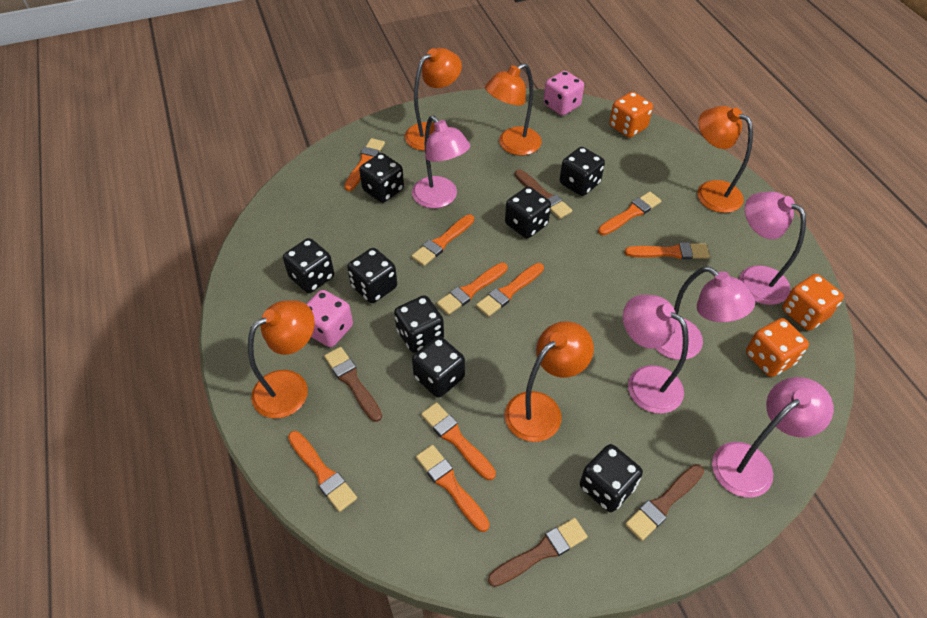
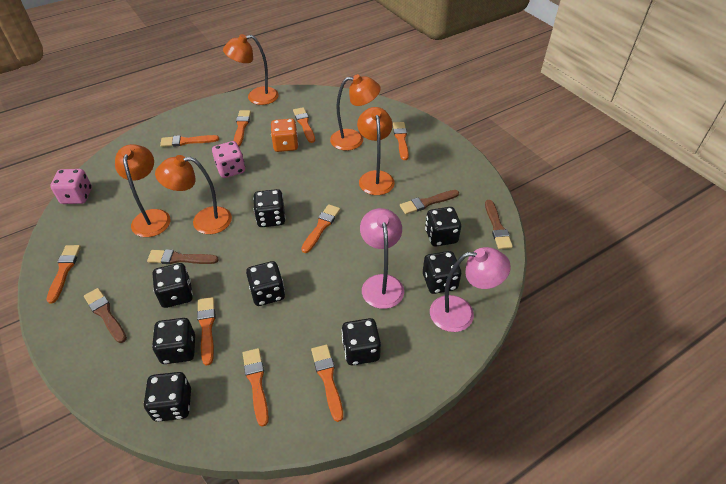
orange dice: 3 -> 1
pink lamp: 5 -> 2

